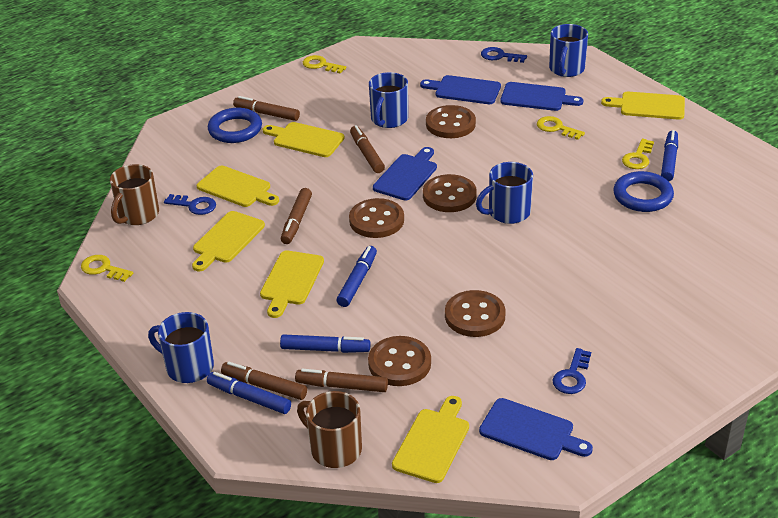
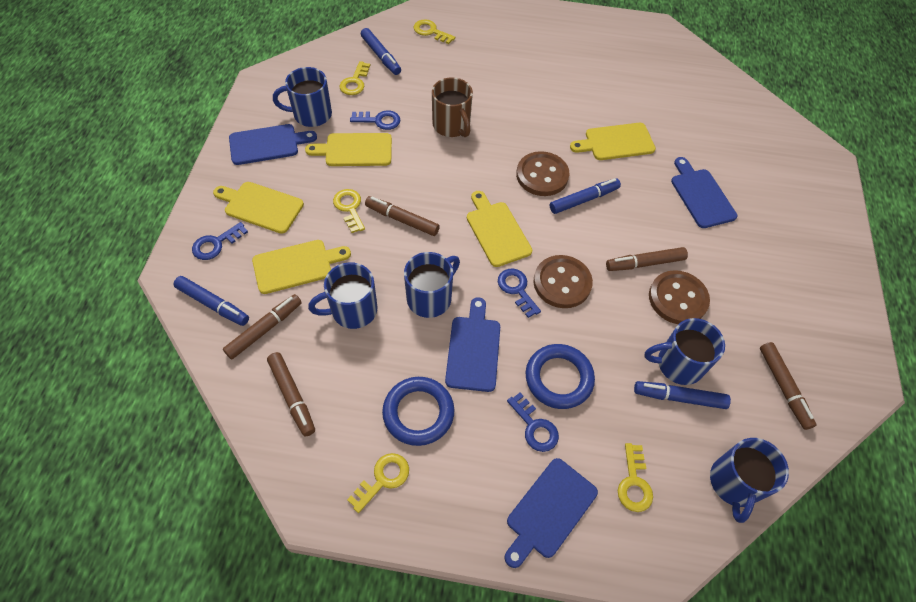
blue key: 3 -> 4
blue mug: 4 -> 5
brown button: 5 -> 3
brown mug: 2 -> 1
yellow cutting board: 6 -> 5
yellow key: 4 -> 5

